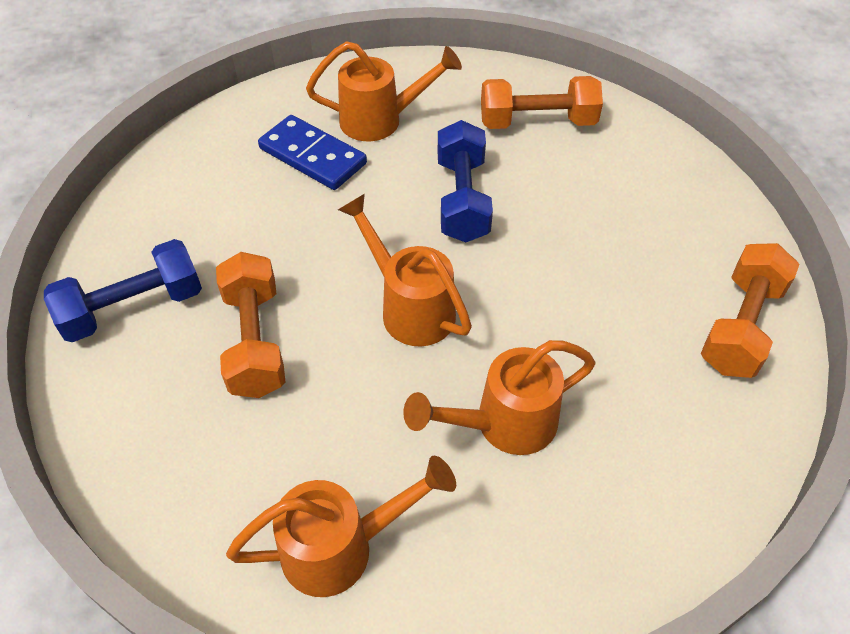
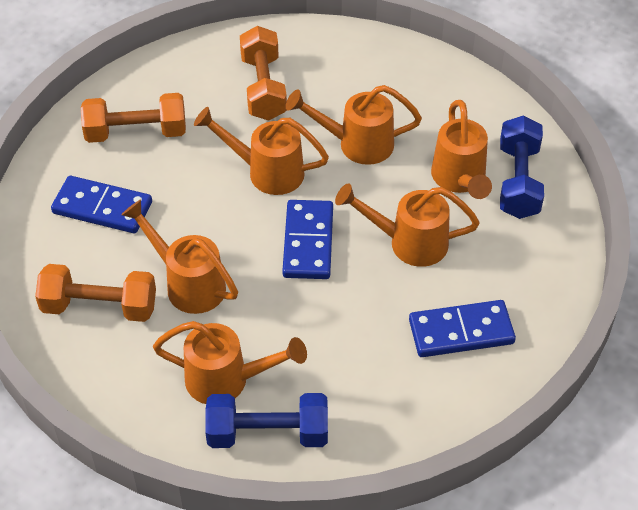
blue domino: 1 -> 3
orange watering can: 4 -> 6

